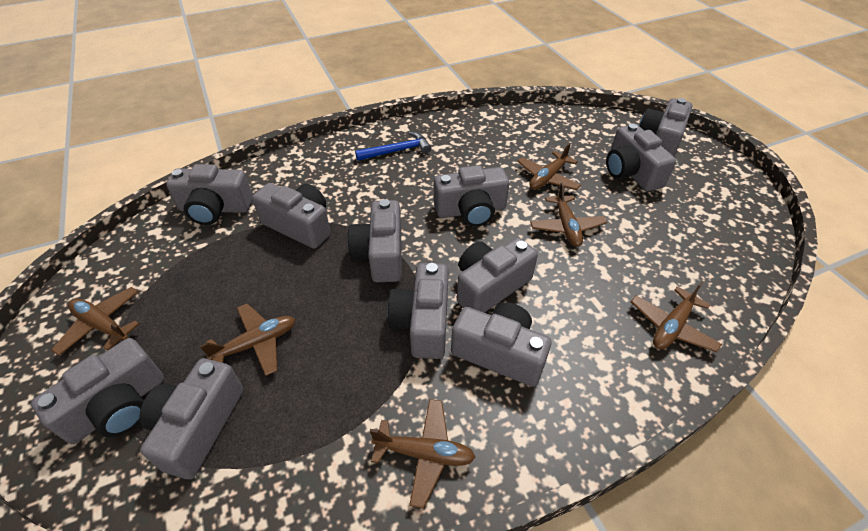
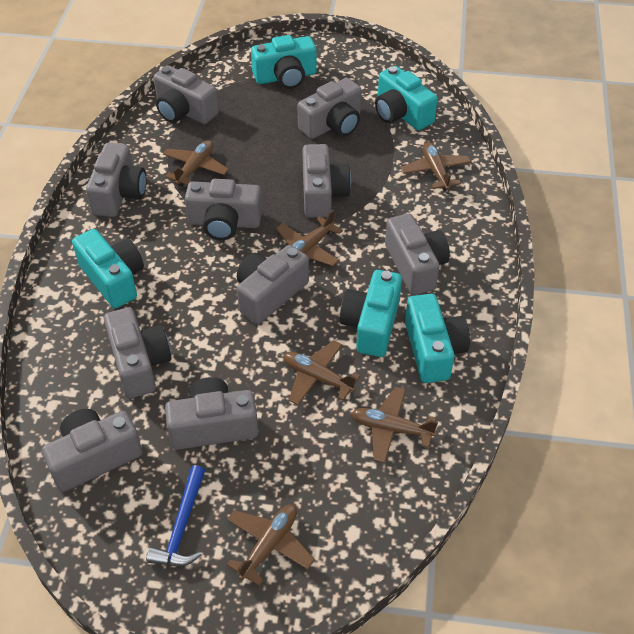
grey camera: 11 -> 10
turquoise camera: 0 -> 5

